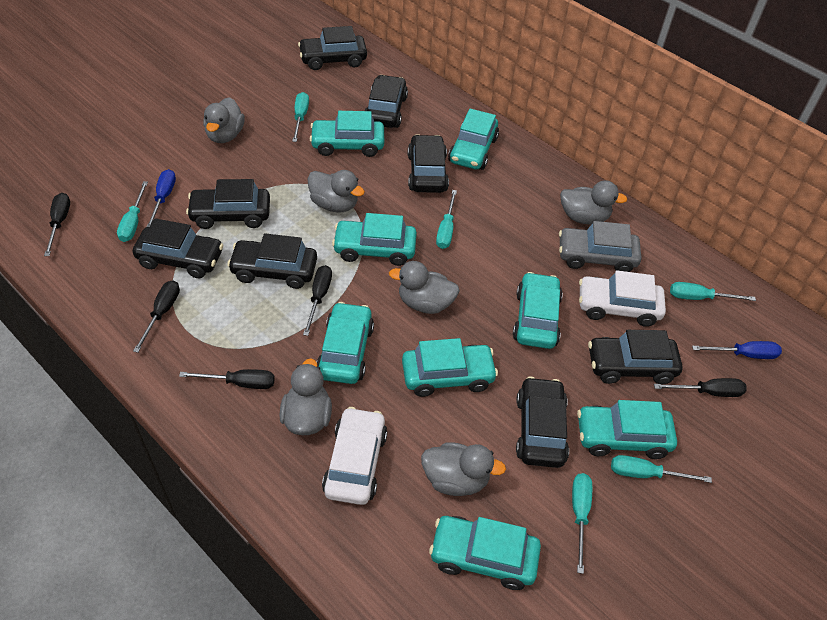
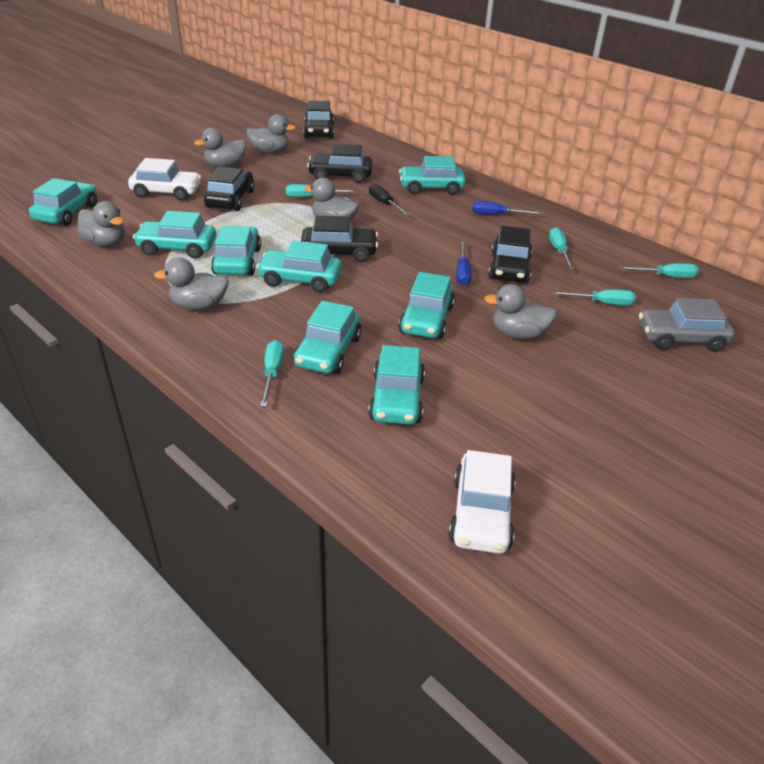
black car: 8 -> 5
black screwdriver: 5 -> 1
turquoise screwdriver: 6 -> 5

